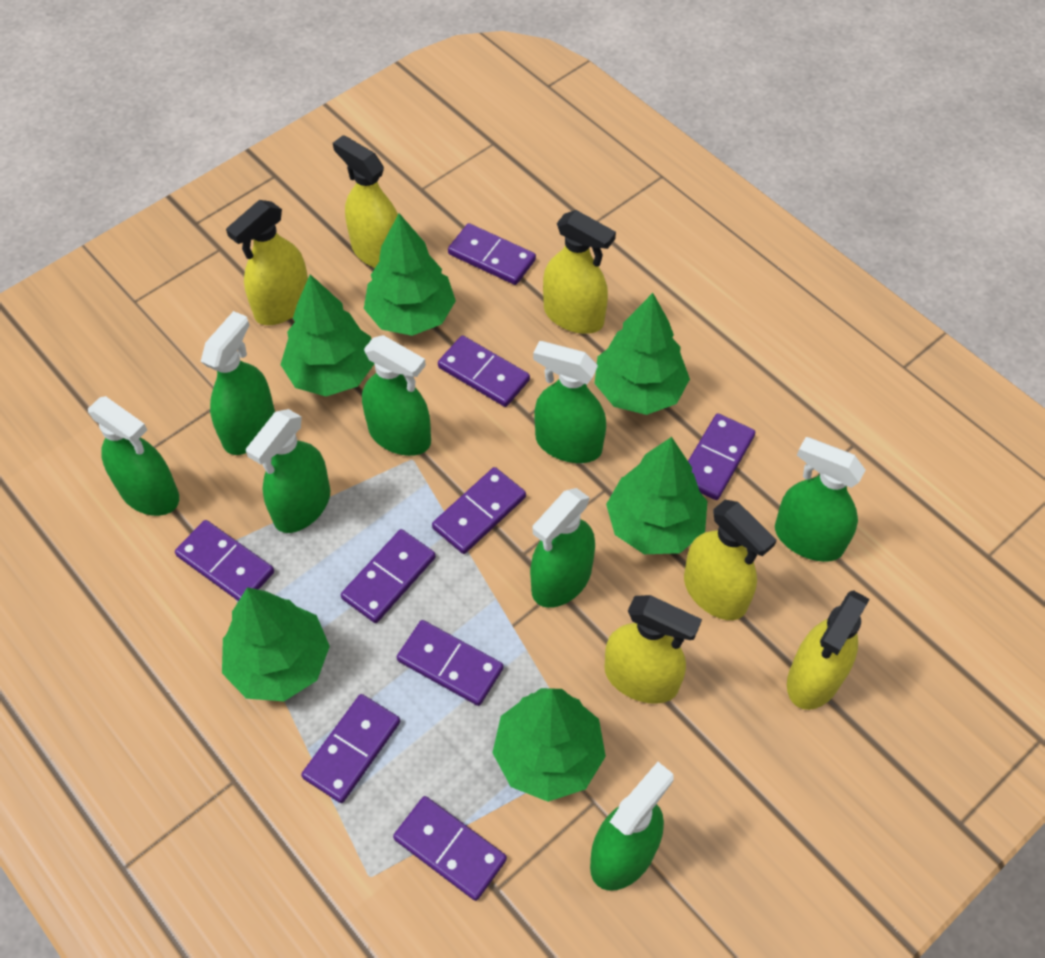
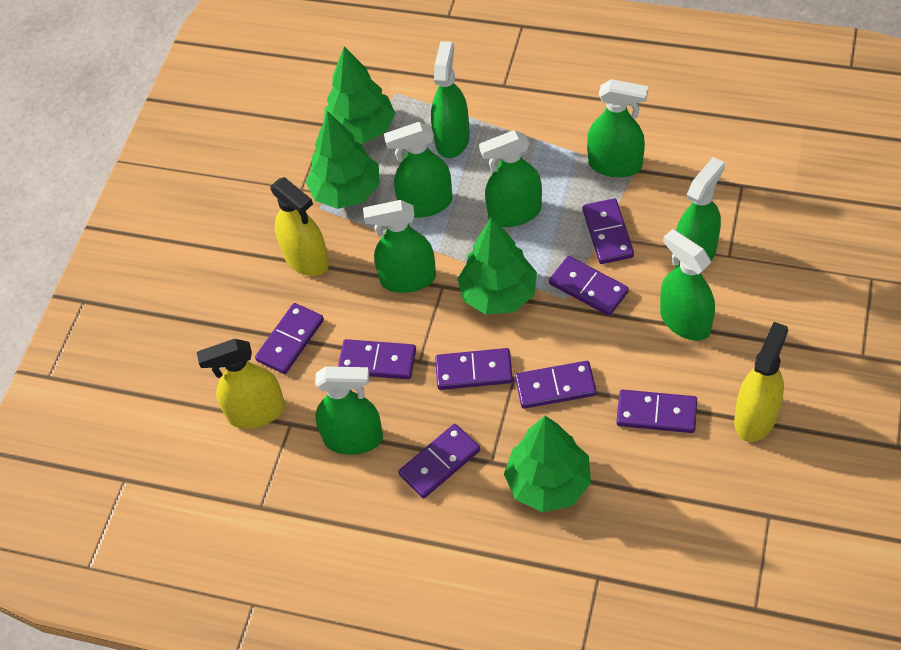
green tree: 6 -> 4
purple domino: 9 -> 8
yellow spray bottle: 6 -> 3

